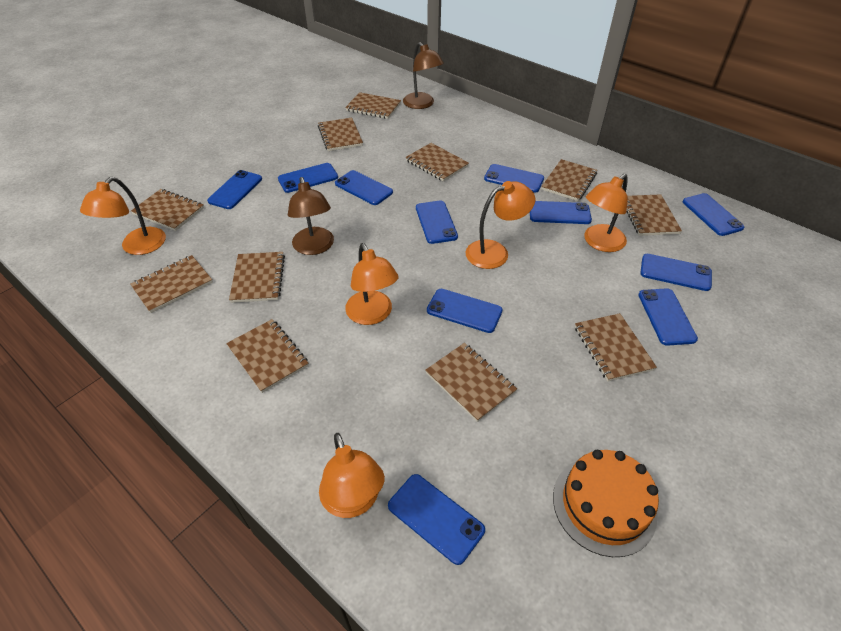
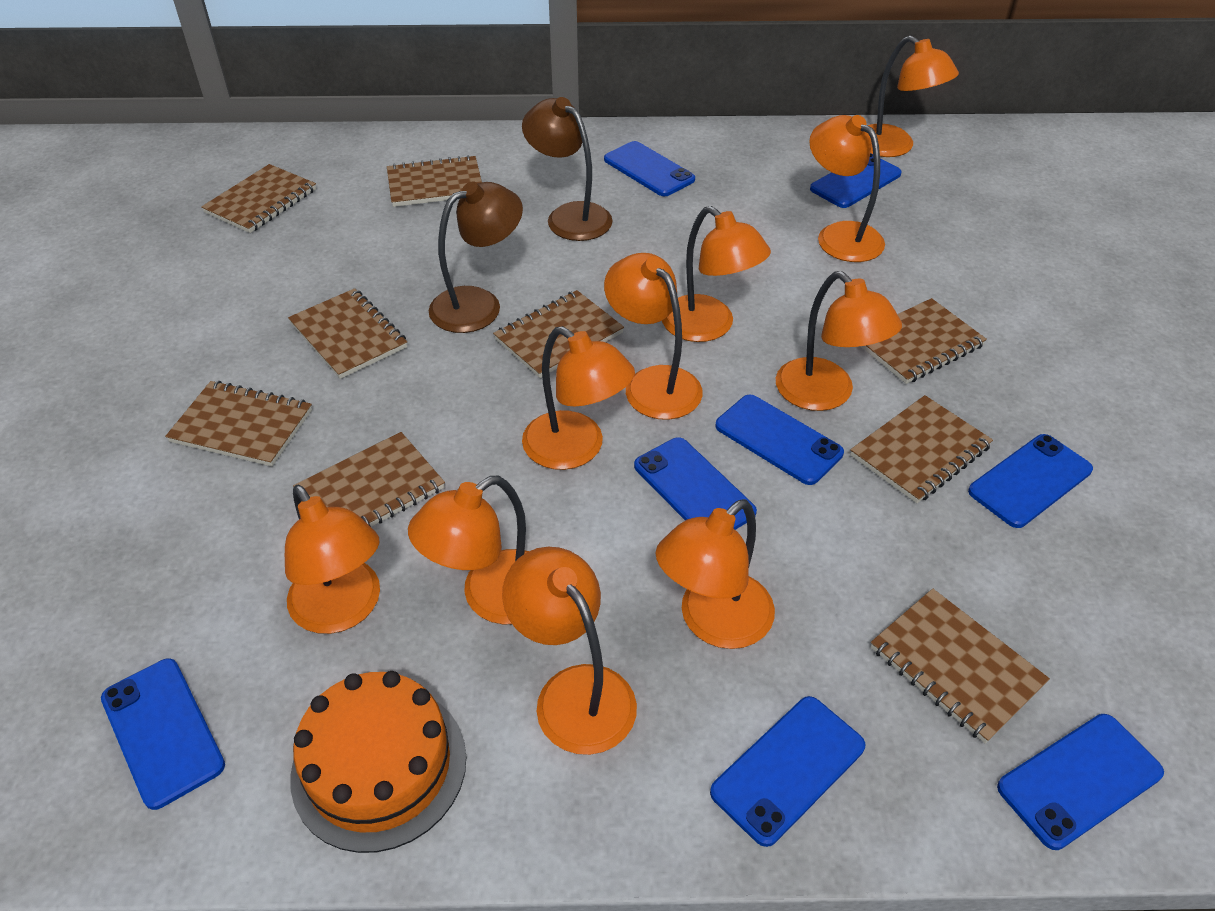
blue phone: 11 -> 8
brown notebook: 11 -> 9
orange lamp: 5 -> 10

